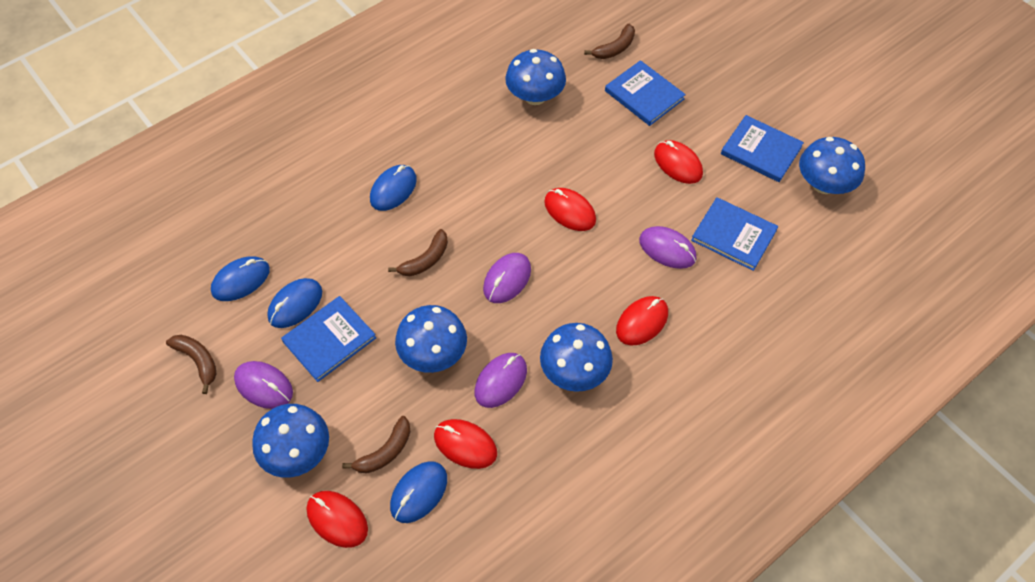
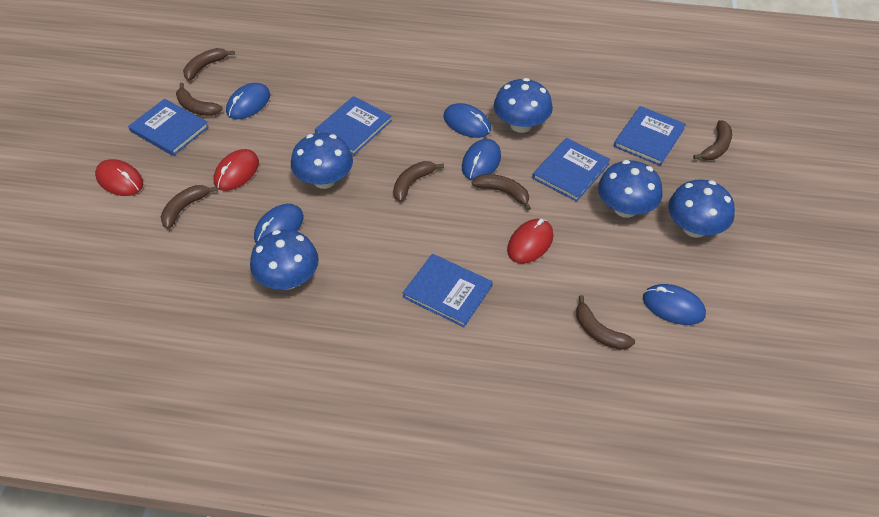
blue book: 4 -> 5
blue mouse: 4 -> 5
brown banana: 4 -> 7
purple mouse: 4 -> 0
red mouse: 5 -> 3

